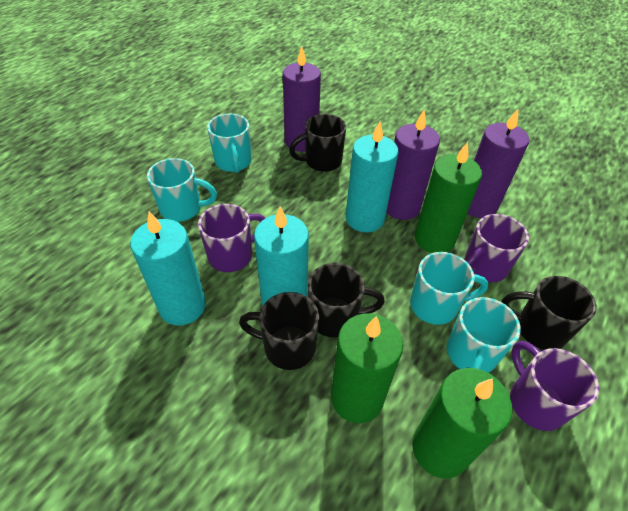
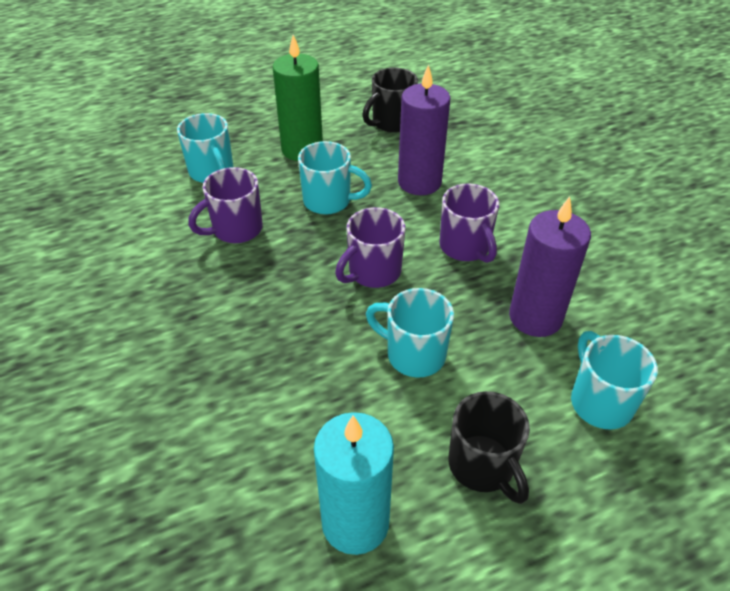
black mug: 4 -> 2
green candle: 3 -> 1
purple candle: 3 -> 2
turquoise candle: 3 -> 1

